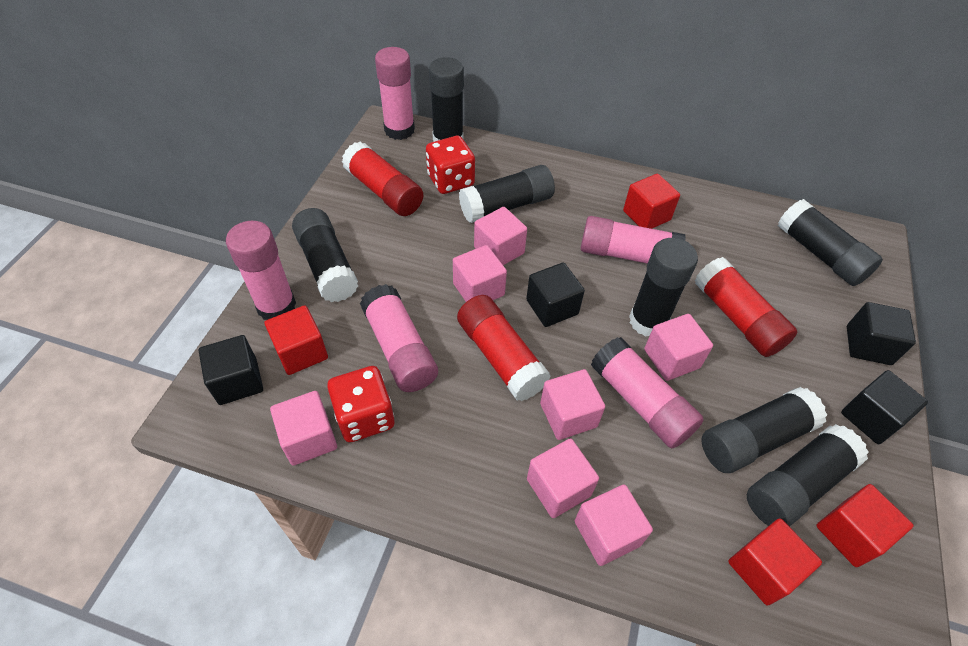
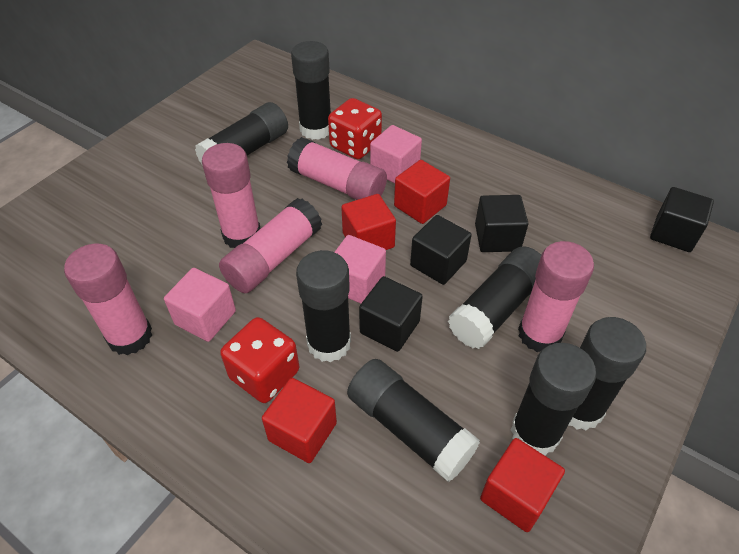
pink cube: 7 -> 3
red glue stick: 3 -> 0

